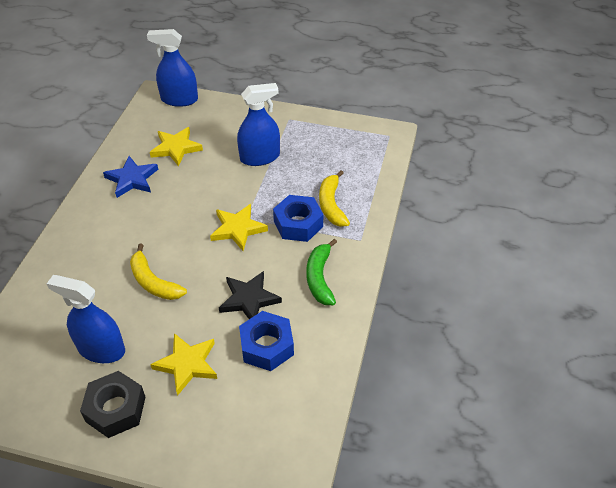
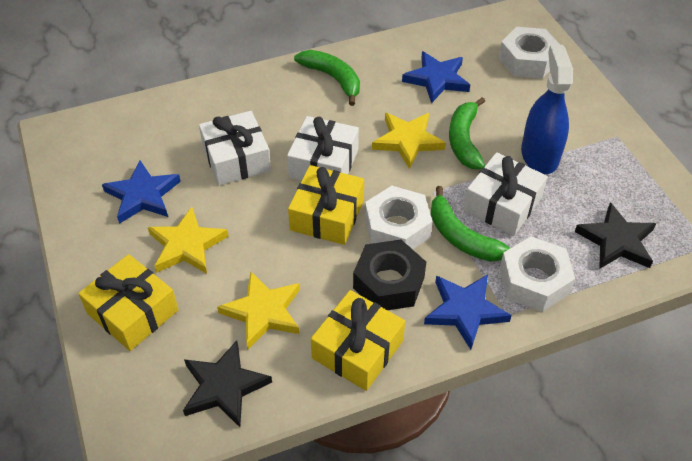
black star: 1 -> 2
blue nut: 2 -> 0
blue spray bottle: 3 -> 1
blue star: 1 -> 3
green banana: 1 -> 3
white gift: 0 -> 3
white nut: 0 -> 3
yellow banana: 2 -> 0
yellow gift: 0 -> 3

